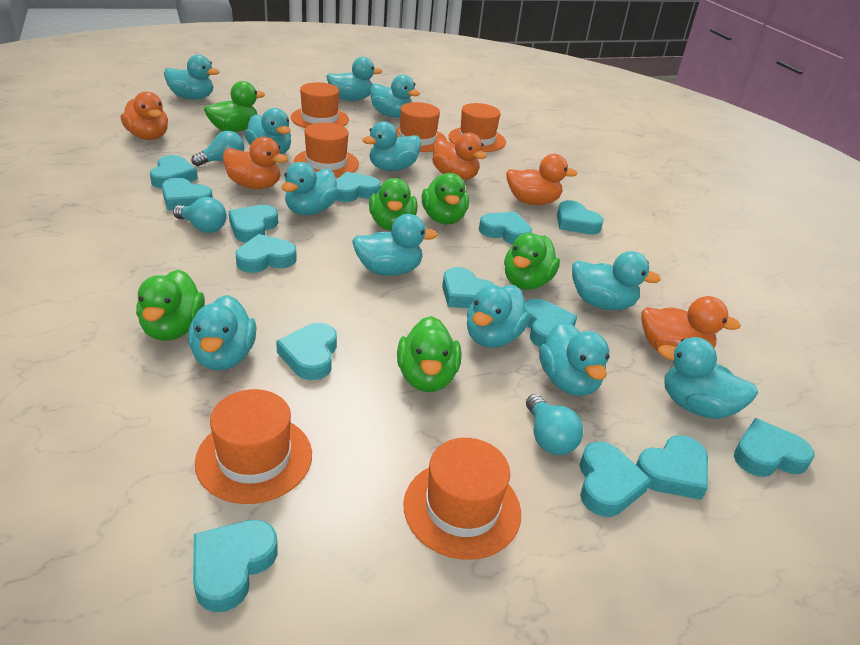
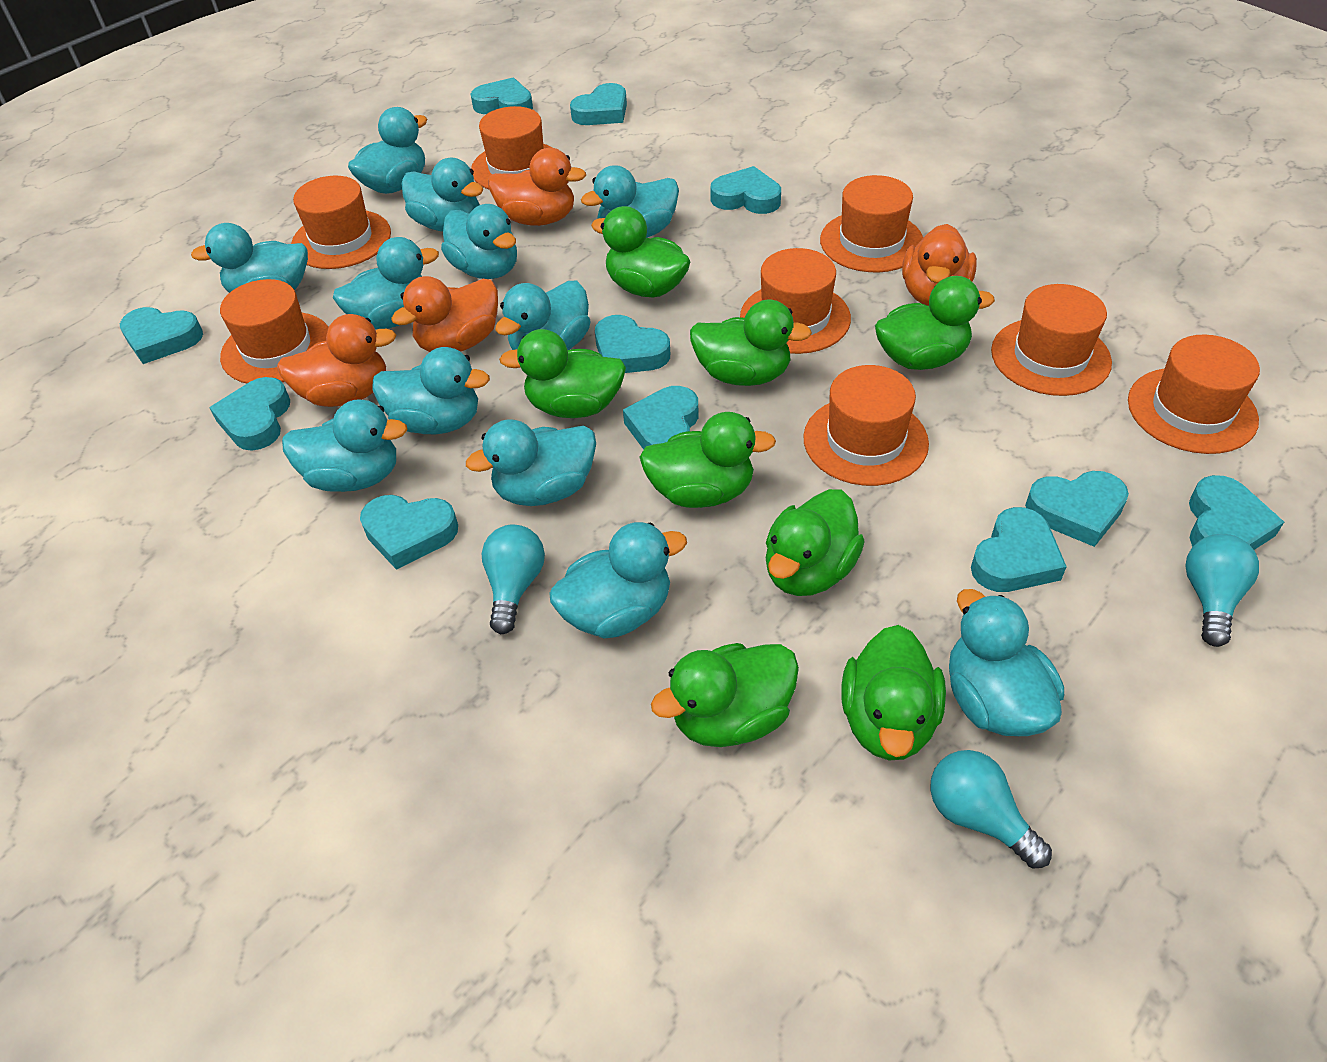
green duck: 6 -> 8
orange duck: 5 -> 4
orange hat: 6 -> 8
turquoise heart: 14 -> 11

